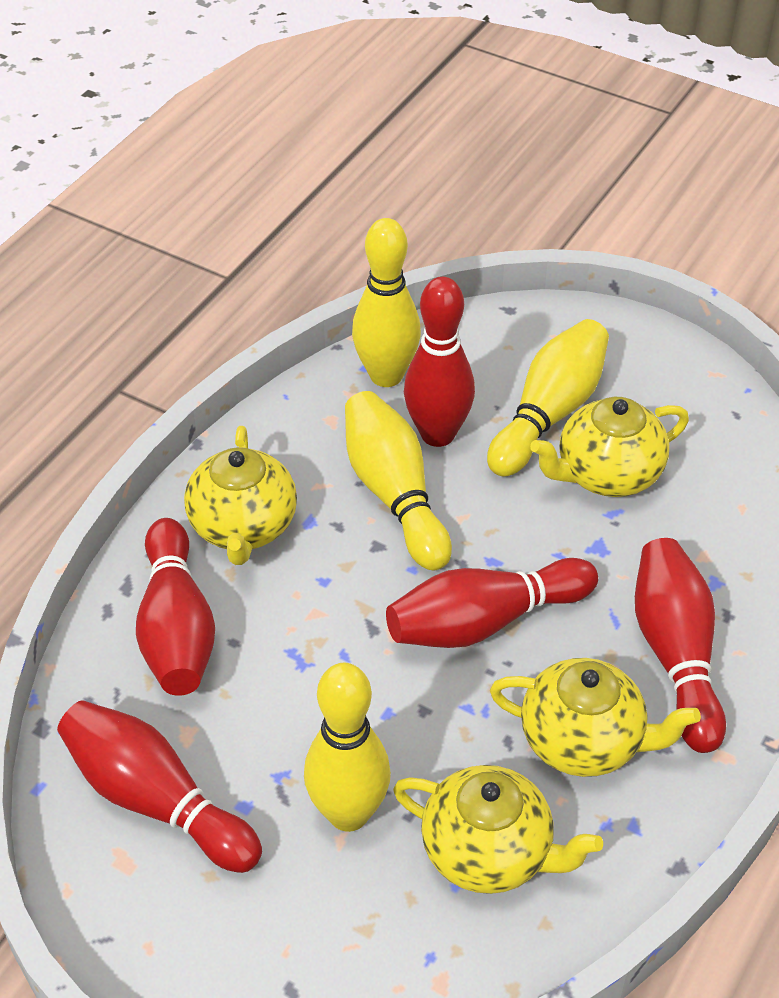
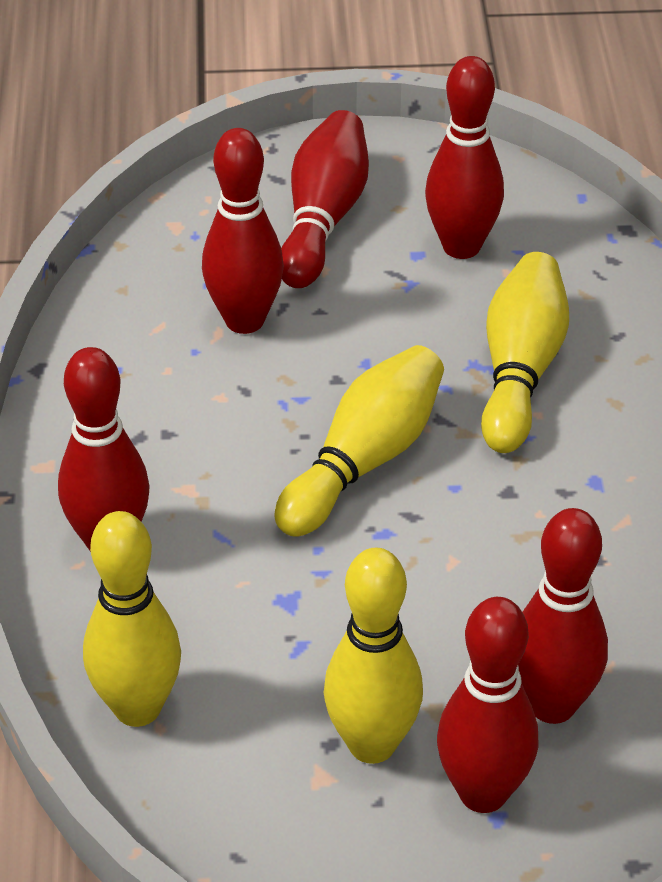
red bowling pin: 5 -> 6
yellow teapot: 4 -> 0

